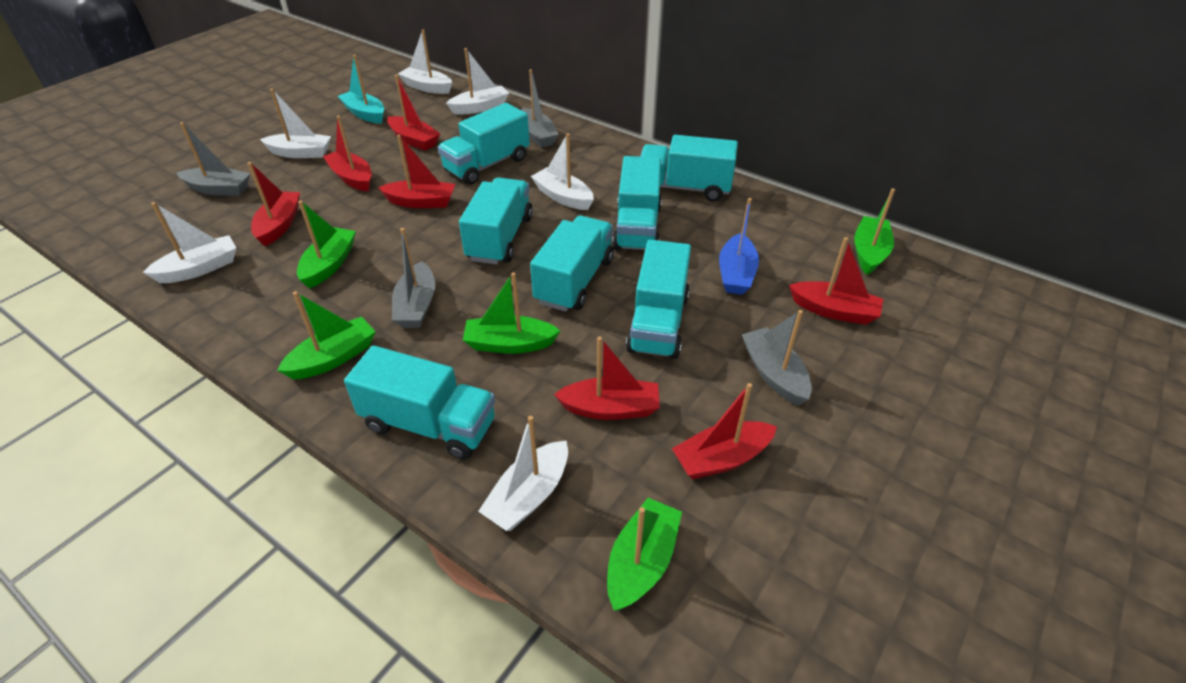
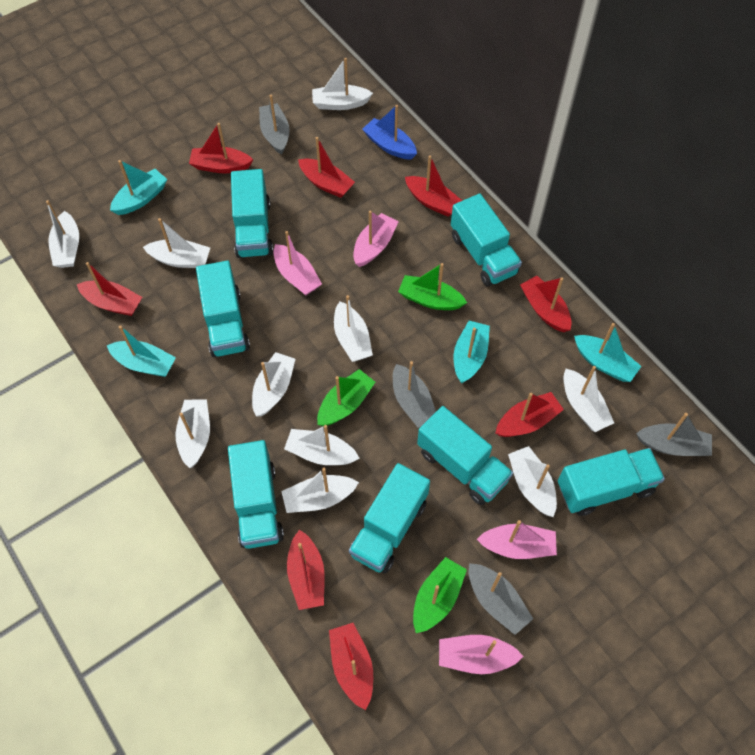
green boat: 5 -> 3
pink boat: 0 -> 4
red boat: 7 -> 8
turquoise boat: 1 -> 4
white boat: 6 -> 10

